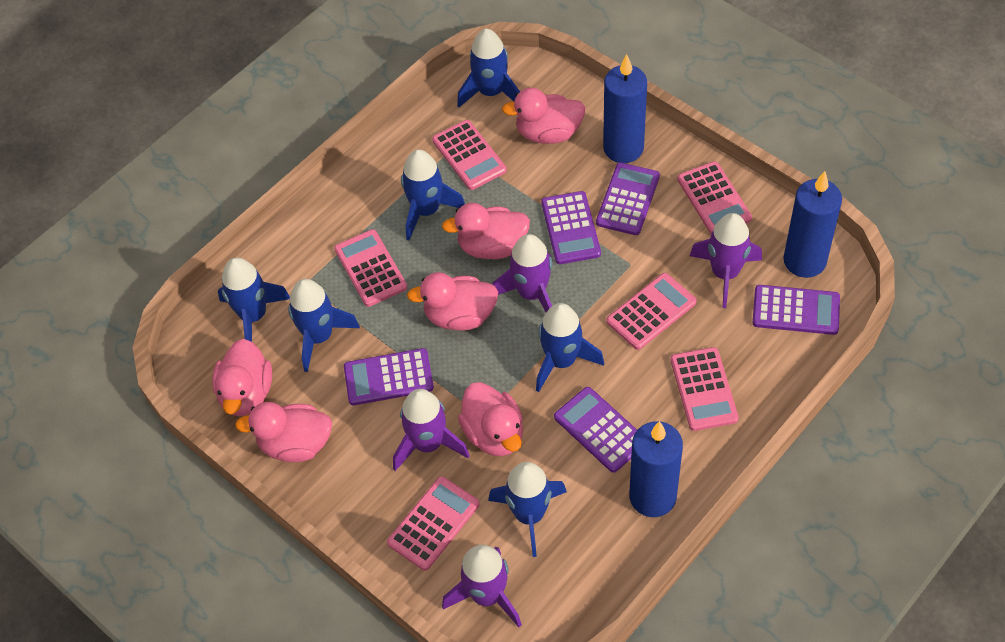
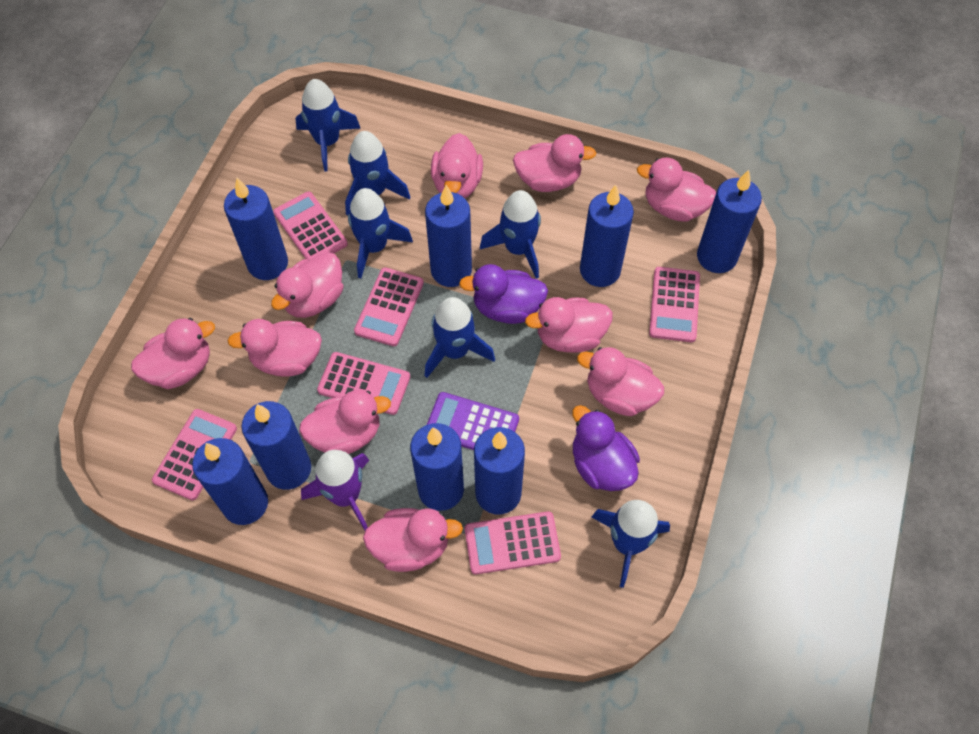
blue candle: 3 -> 8
pink duck: 6 -> 10
purple calculator: 5 -> 1
purple duck: 0 -> 2
purple rocket: 4 -> 1

